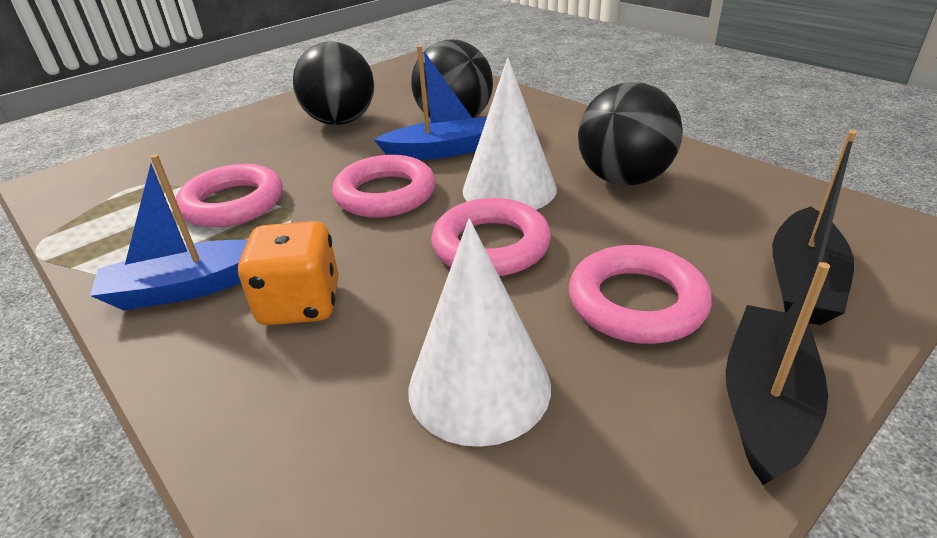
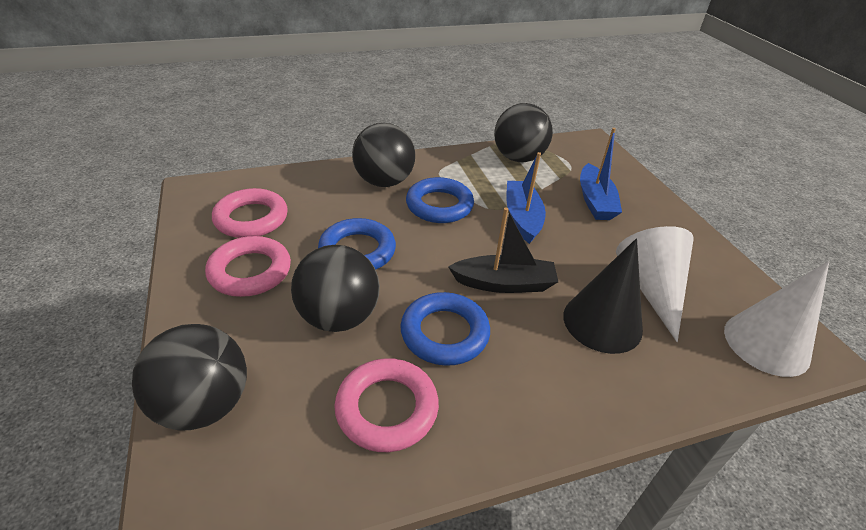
black ball: 3 -> 4
black boat: 2 -> 1
black cone: 0 -> 1
blue ring: 0 -> 3
orange dice: 1 -> 0
pink ring: 4 -> 3

